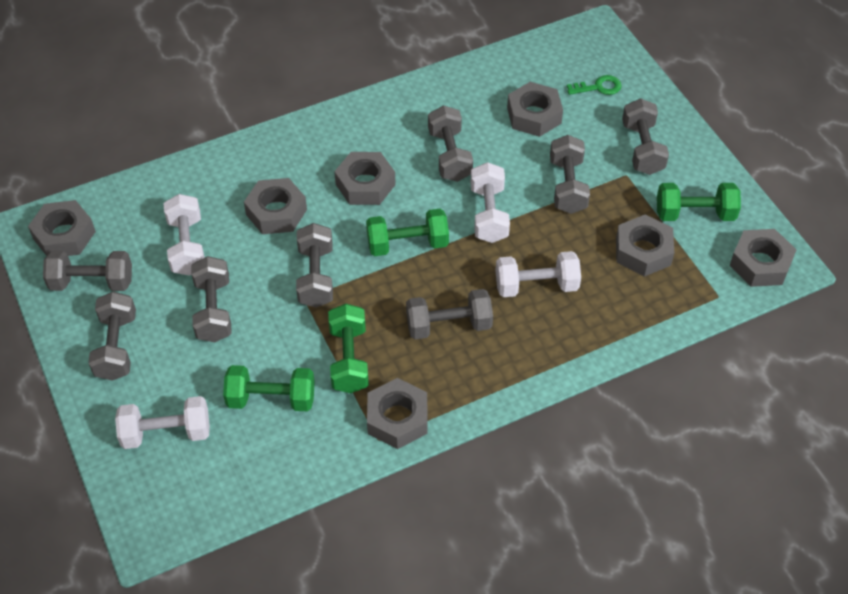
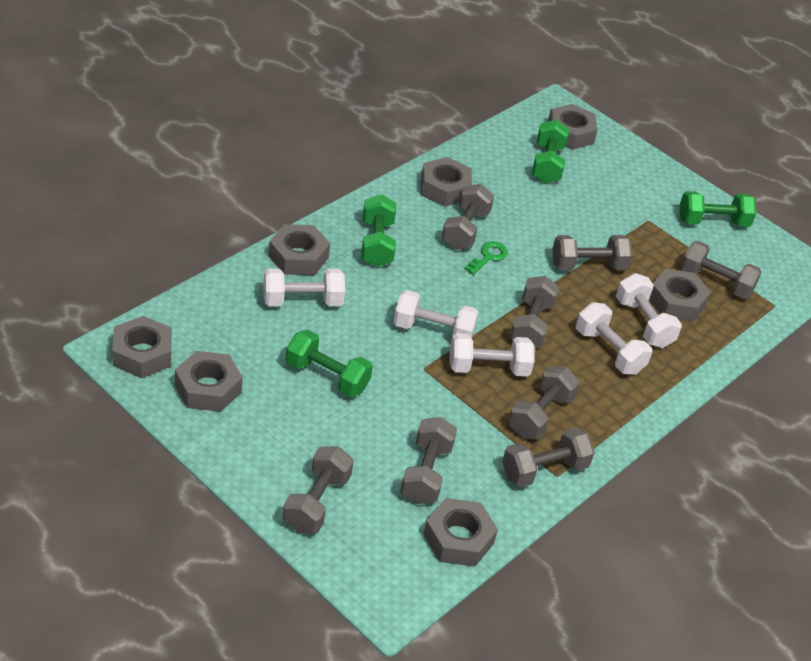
white dumbbell: 4 -> 5

